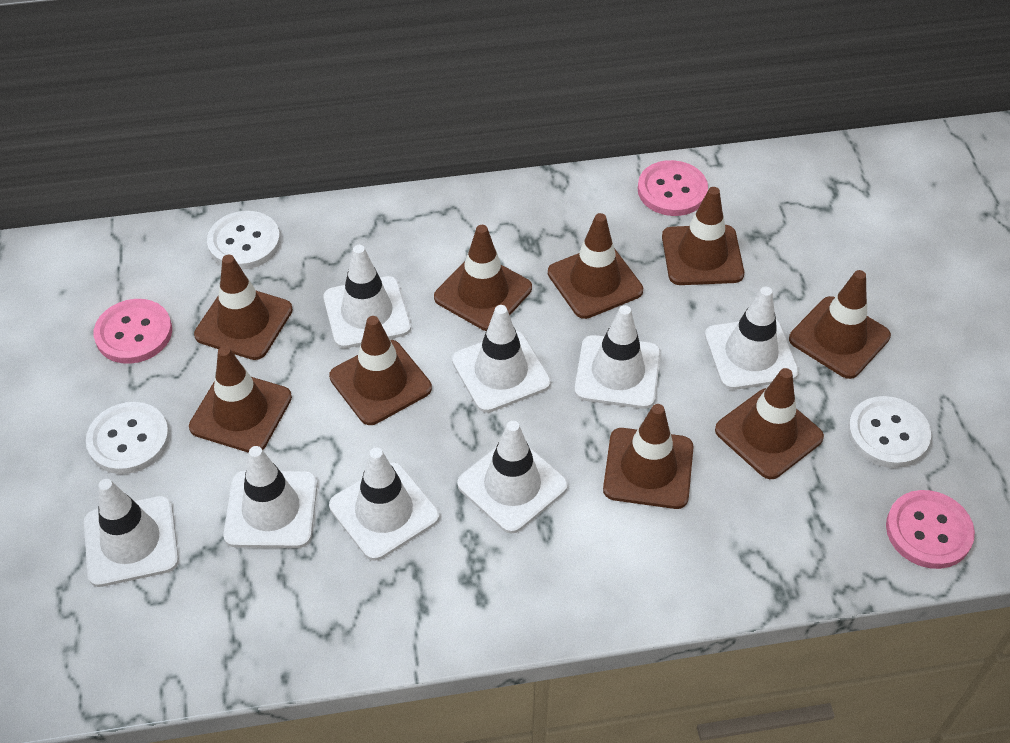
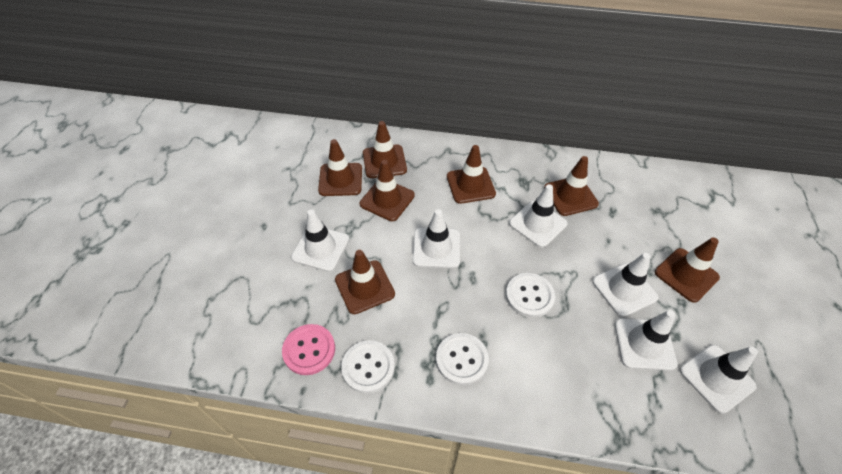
brown traffic cone: 9 -> 7
pink button: 3 -> 1
white traffic cone: 8 -> 6

